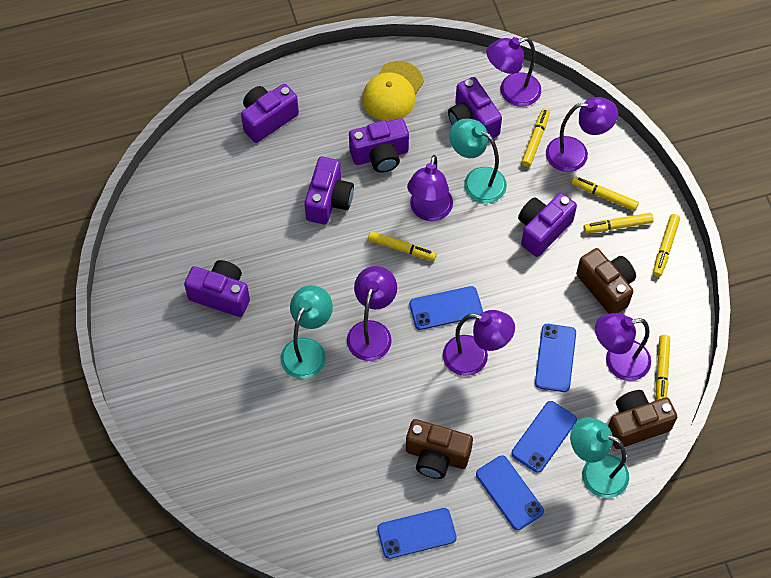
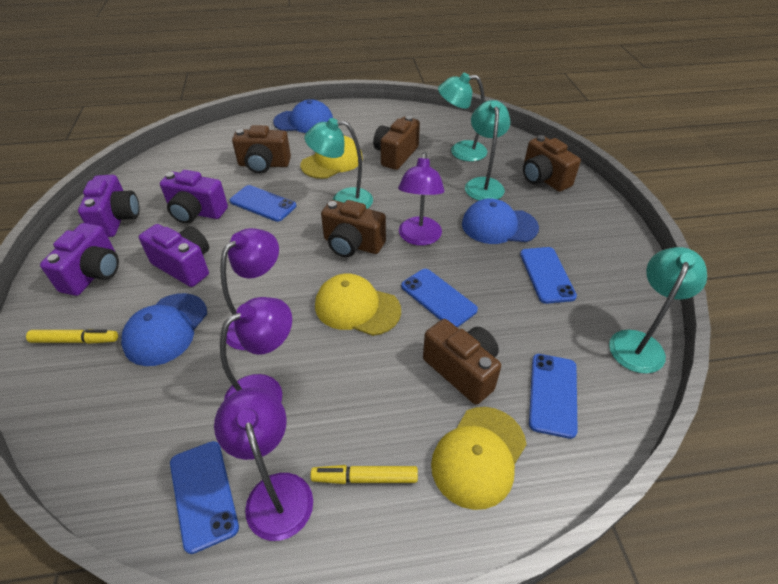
blue cap: 0 -> 3
brown camera: 3 -> 5
purple camera: 6 -> 4
purple lamp: 6 -> 4
turquoise lamp: 3 -> 4
yellow cap: 1 -> 3
yellow marker: 6 -> 2

